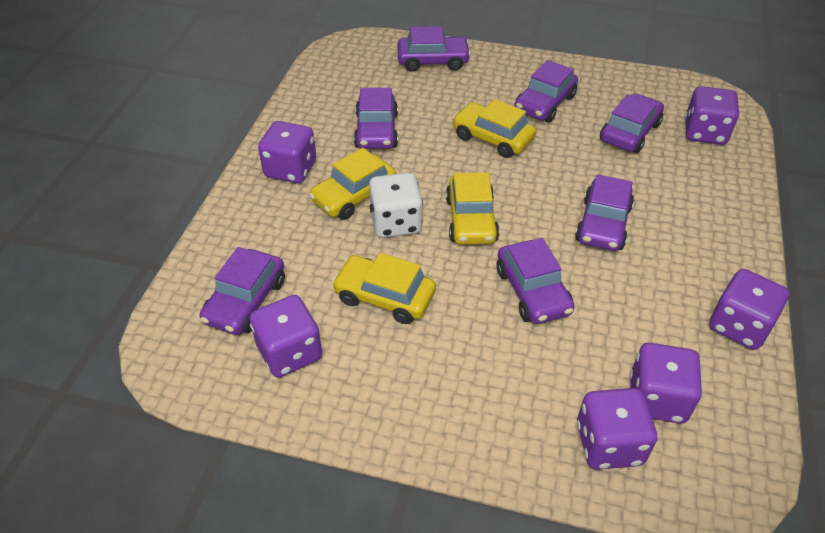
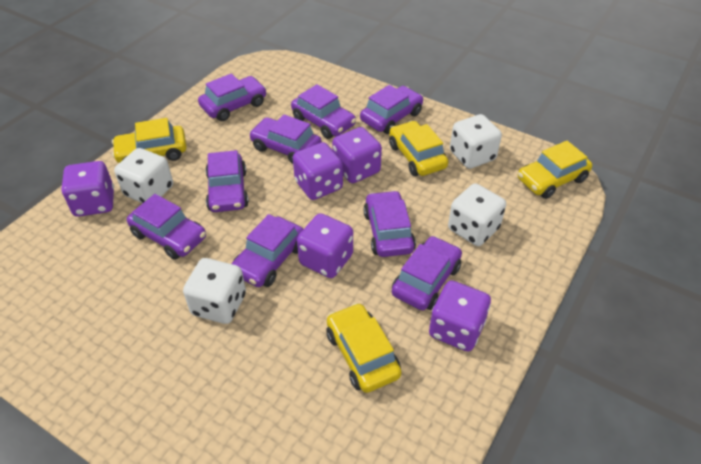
purple car: 7 -> 9
purple dice: 6 -> 5
white dice: 1 -> 4

